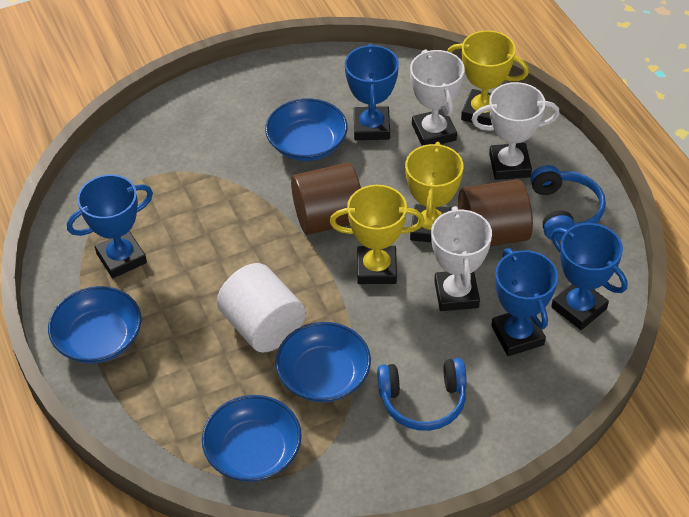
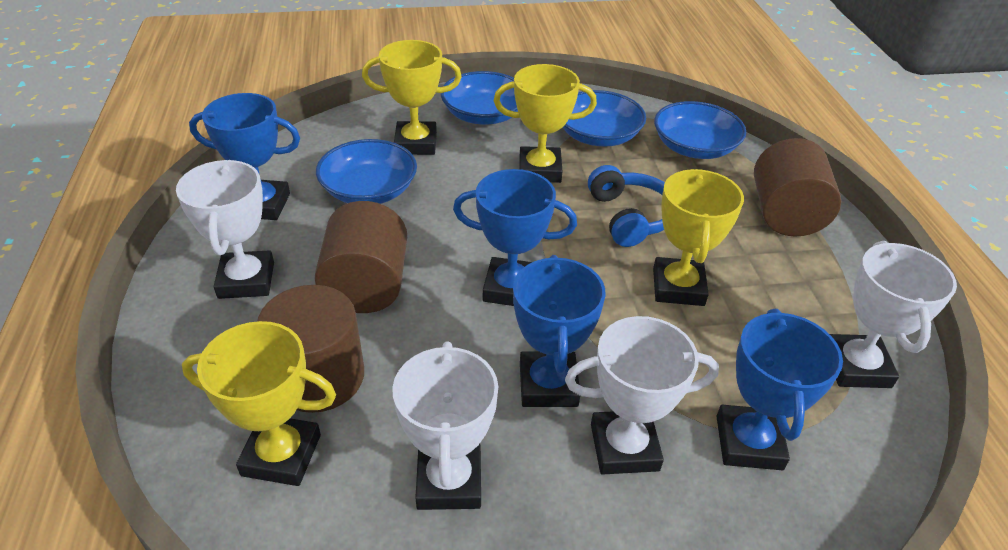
blue headphones: 2 -> 1
brown cylinder: 2 -> 3
white cylinder: 1 -> 0
white trophy: 3 -> 4
yellow trophy: 3 -> 4

